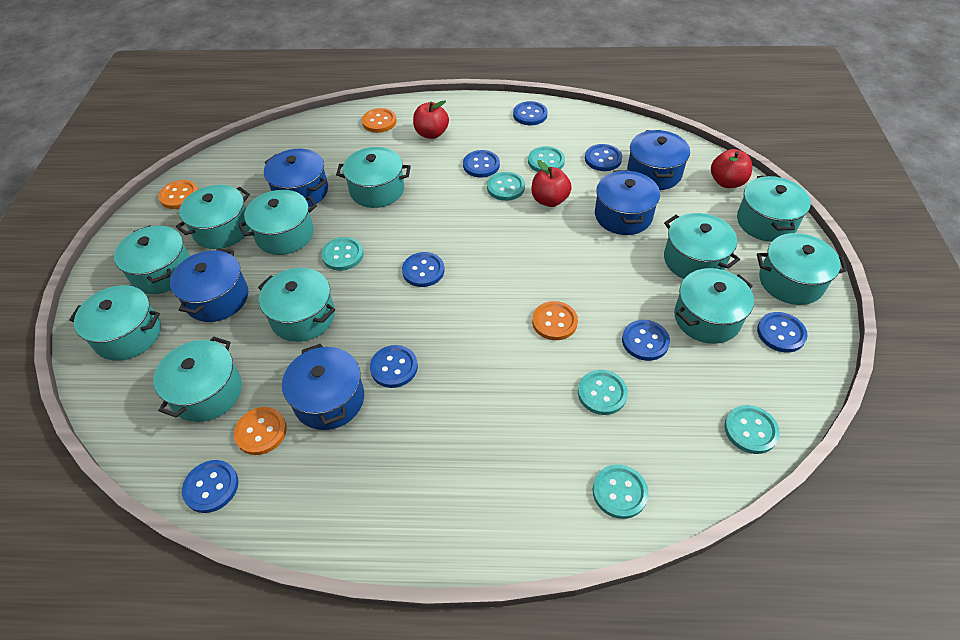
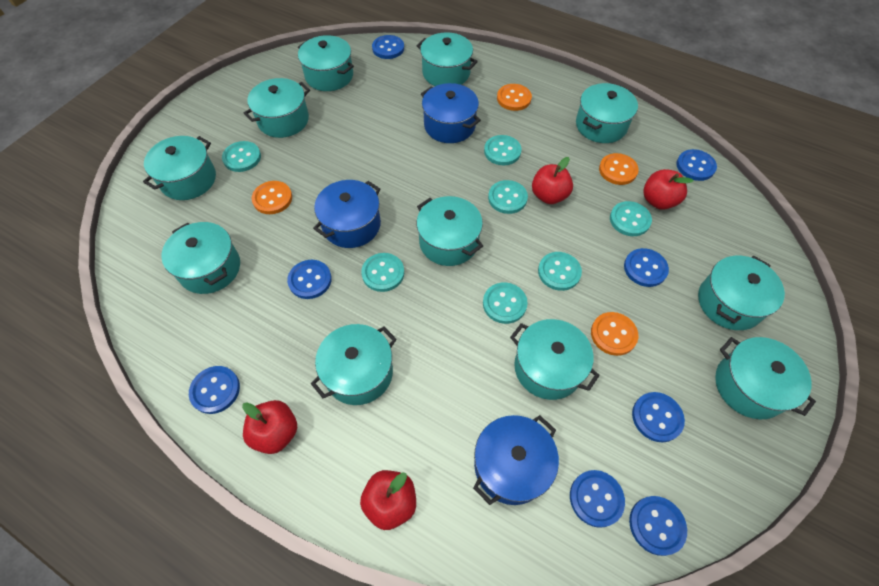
blue pot: 5 -> 3
red apple: 3 -> 4
turquoise button: 6 -> 7

